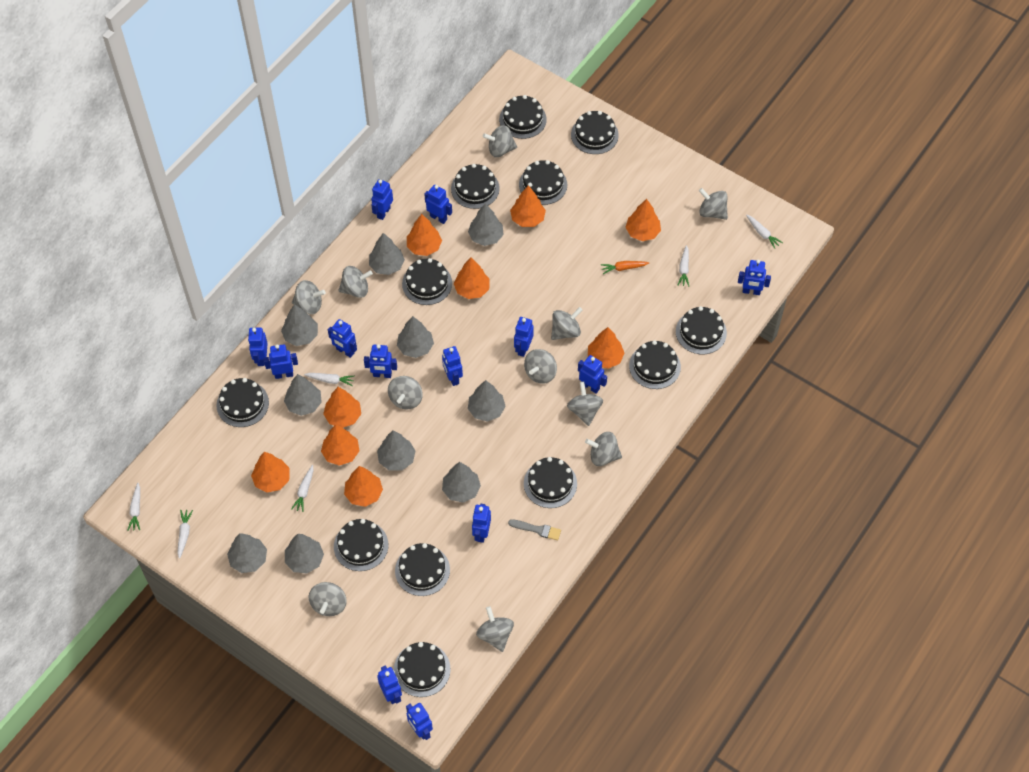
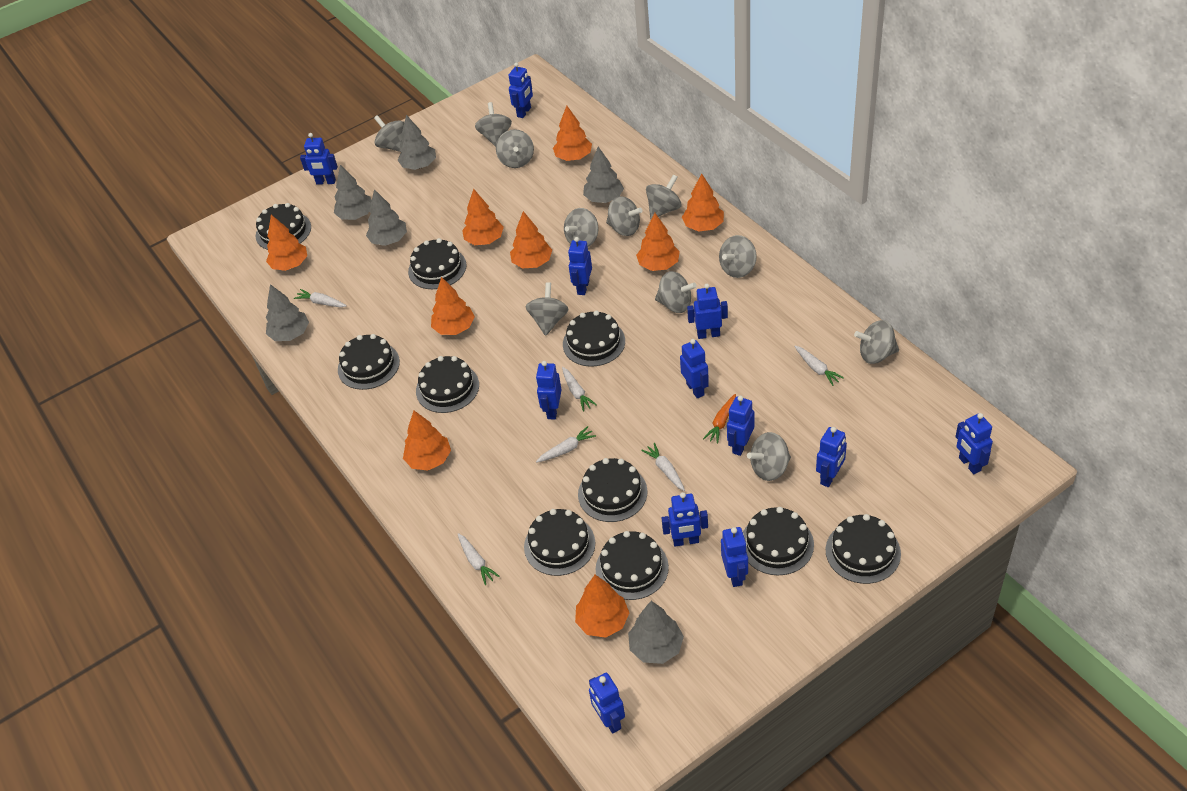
black cake: 12 -> 10
blue robot: 13 -> 12
grey brush: 1 -> 0
grey tree: 10 -> 6

